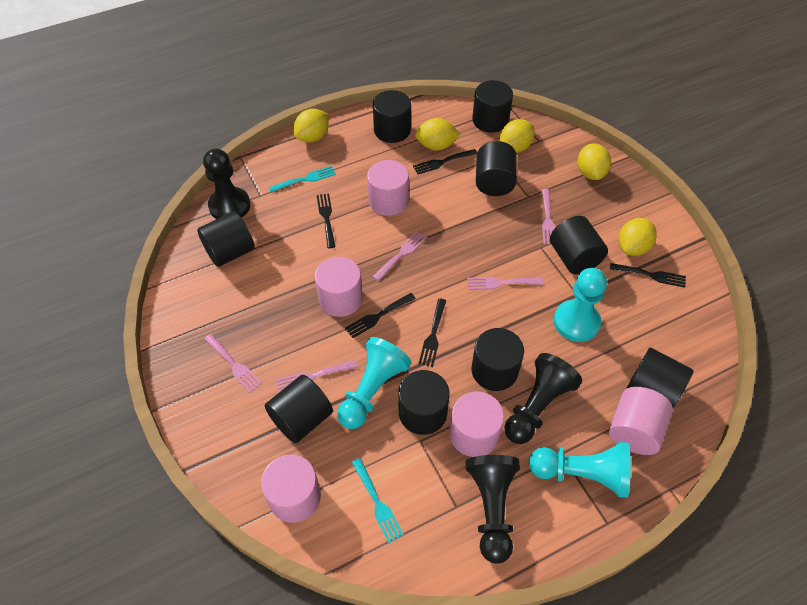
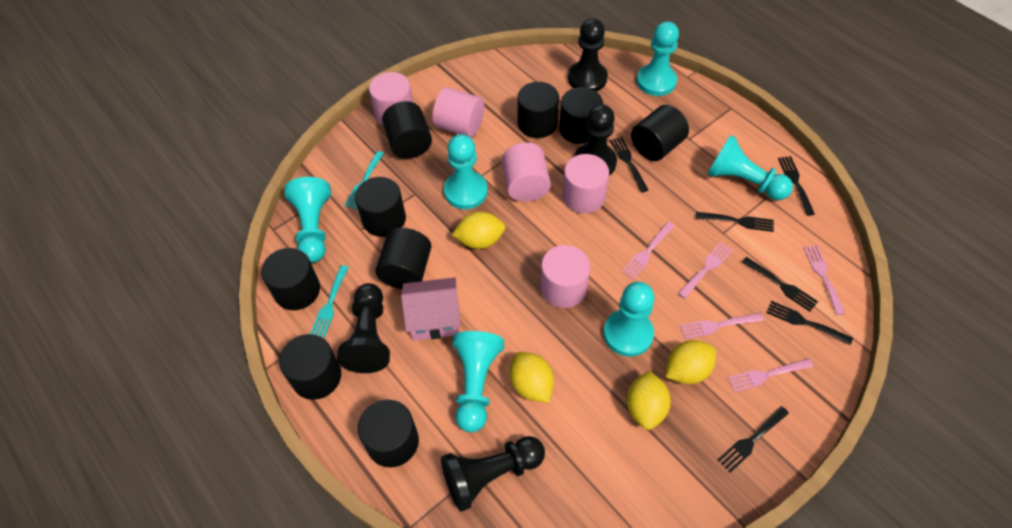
black fork: 5 -> 6
black pawn: 3 -> 4
pink house: 0 -> 1
turquoise pawn: 3 -> 6
yellow lemon: 5 -> 4

